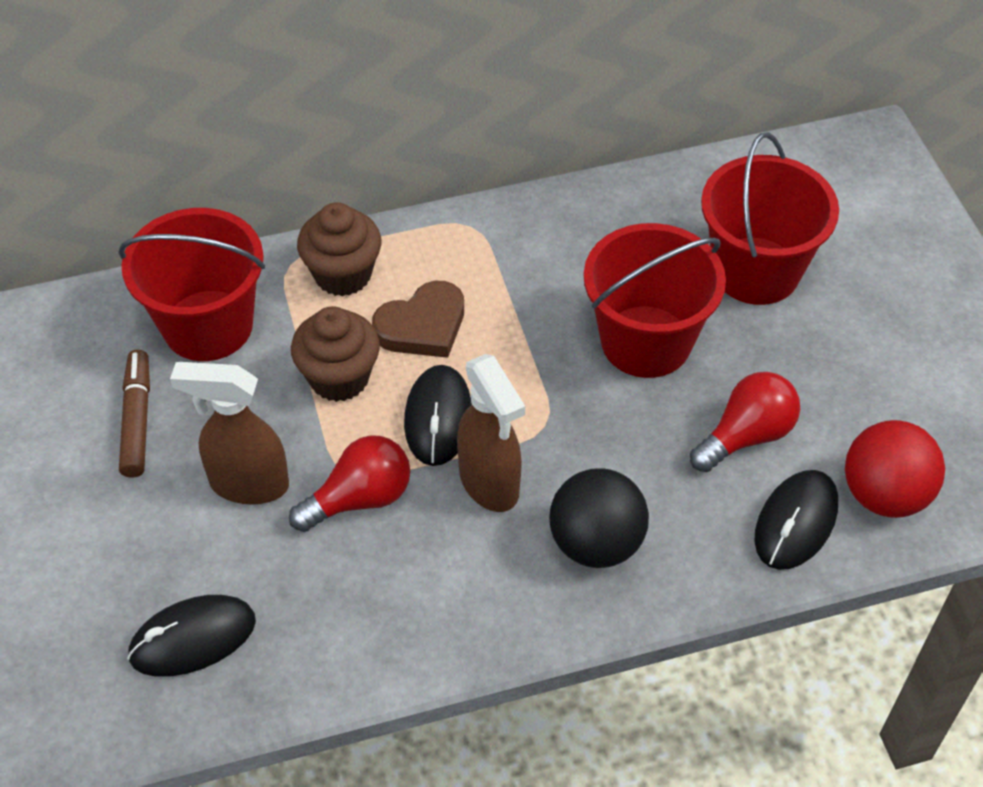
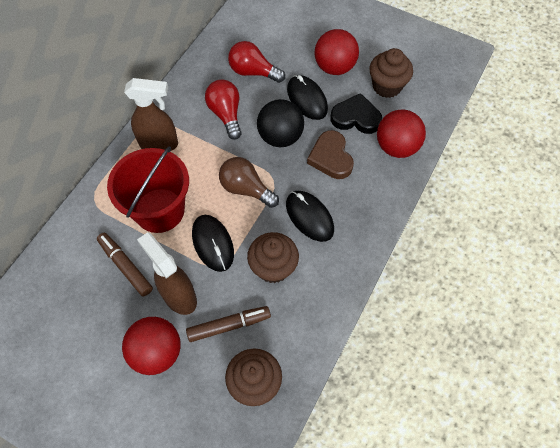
black heart: 0 -> 1
brown cupcake: 2 -> 3
brown light bulb: 0 -> 1
brown marker: 1 -> 2
red ball: 1 -> 3
red bucket: 3 -> 1

